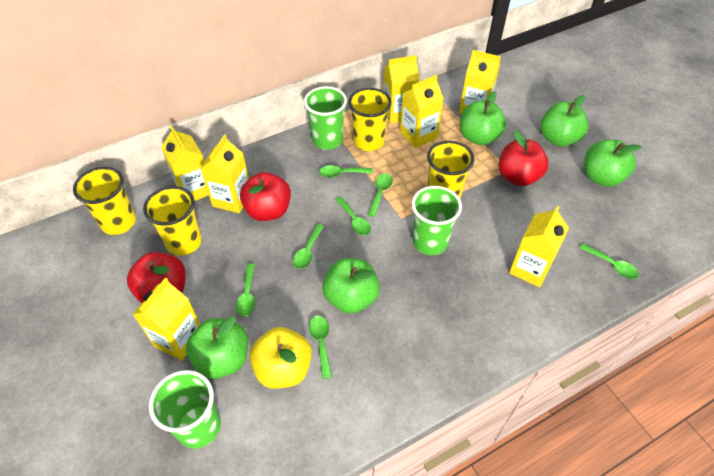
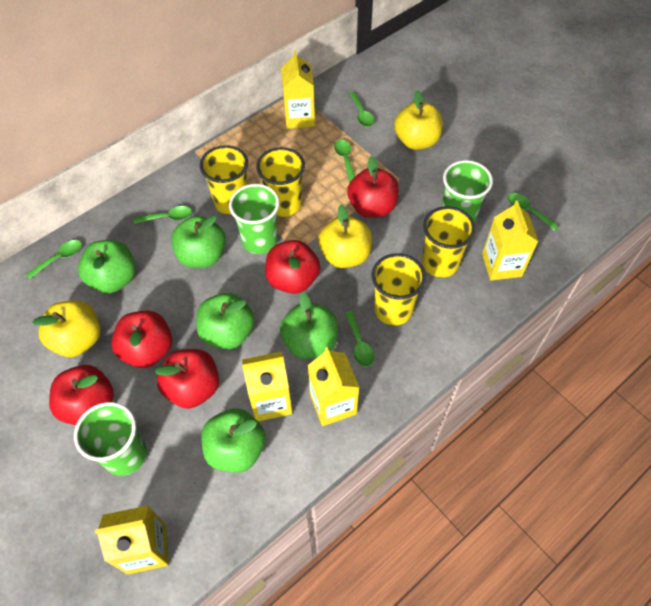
green spoon: 7 -> 6
red apple: 3 -> 5
yellow apple: 1 -> 3
yellow carton: 7 -> 5

